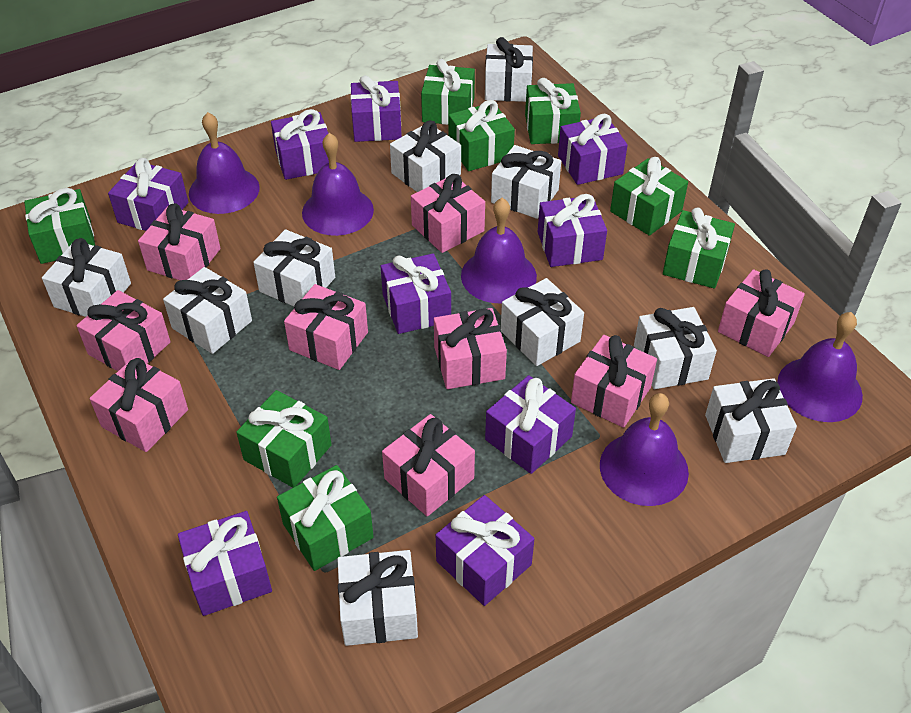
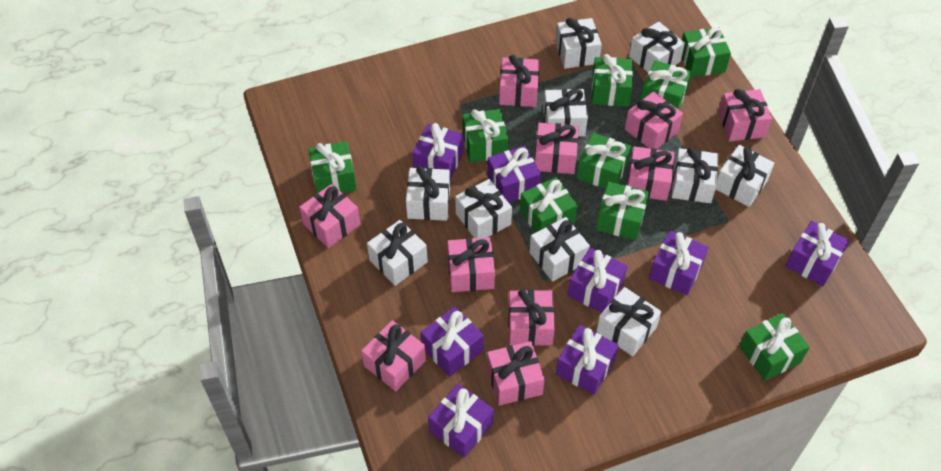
green gift: 8 -> 9
pink gift: 9 -> 10
purple bell: 5 -> 0
purple gift: 9 -> 8

